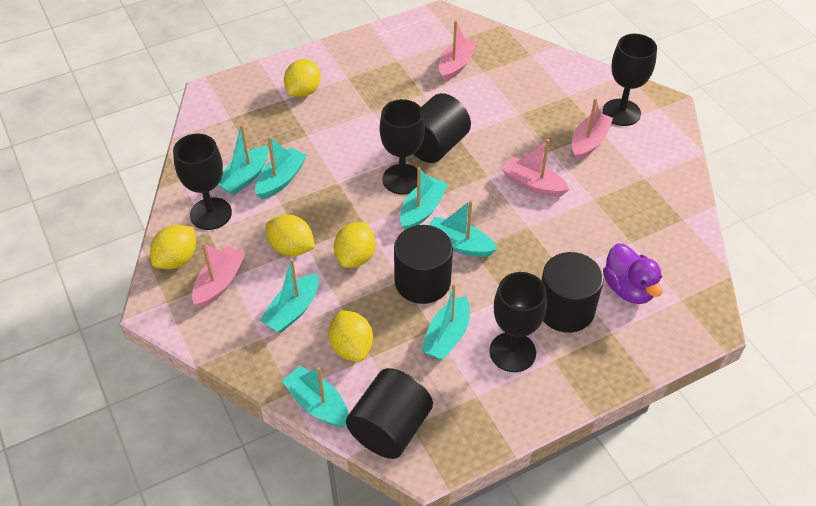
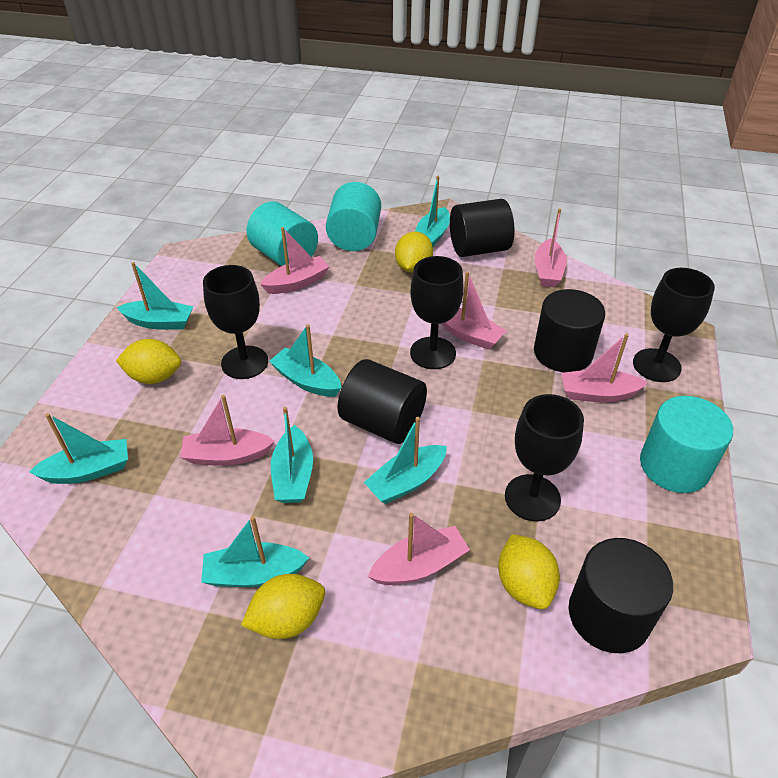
pink boat: 4 -> 6
purple duck: 1 -> 0
turquoise cylinder: 0 -> 3
yellow lemon: 5 -> 4

